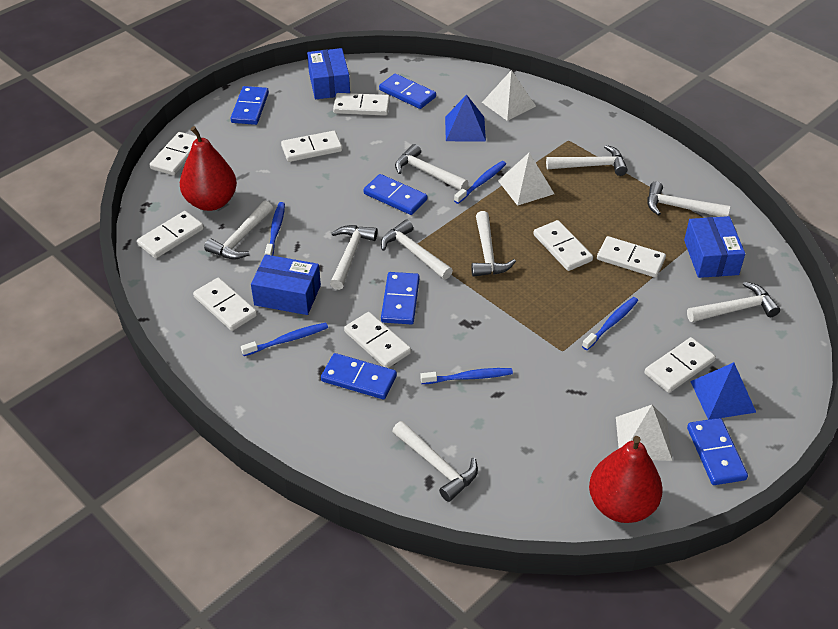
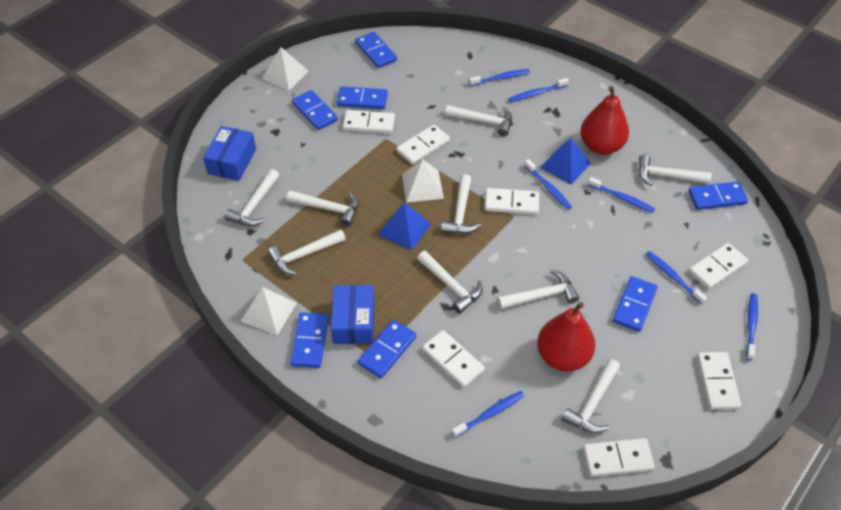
blue box: 3 -> 2
blue domino: 6 -> 7
blue toothbrush: 5 -> 7
white domino: 9 -> 7

